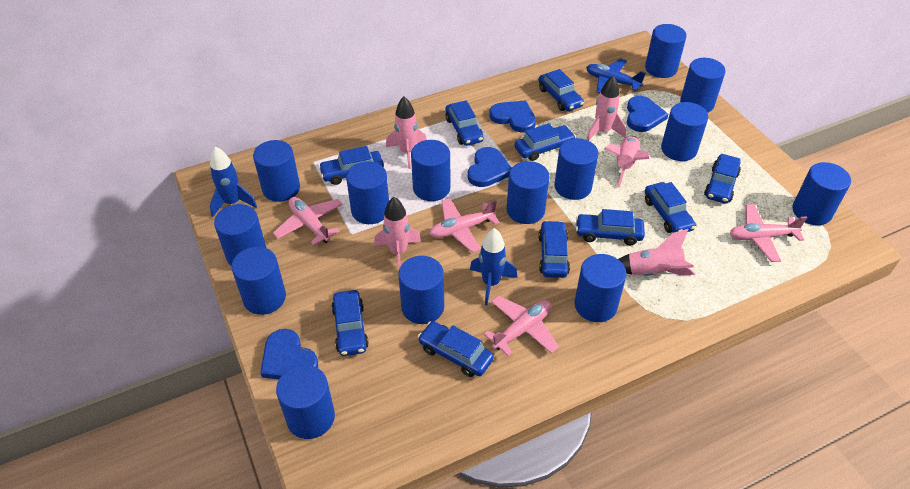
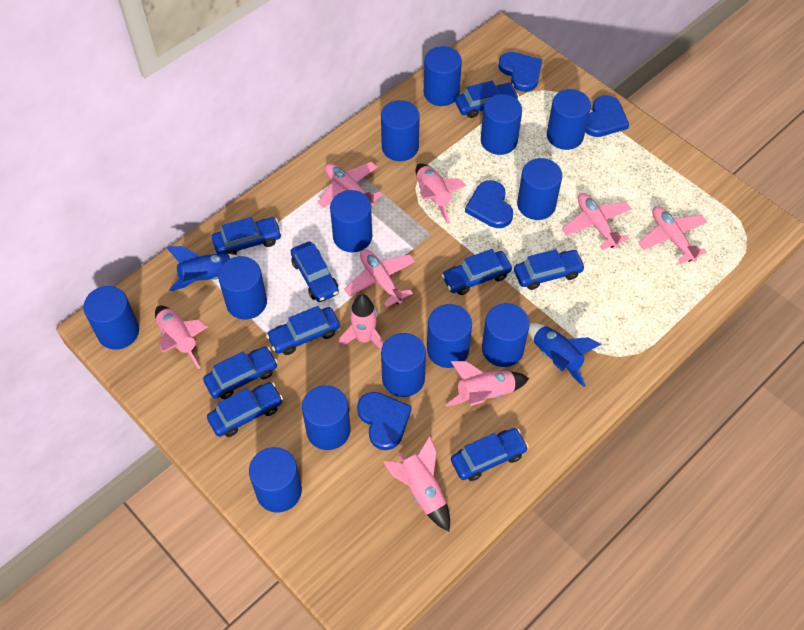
blue car: 10 -> 9
blue cylinder: 14 -> 13
blue plane: 1 -> 0

